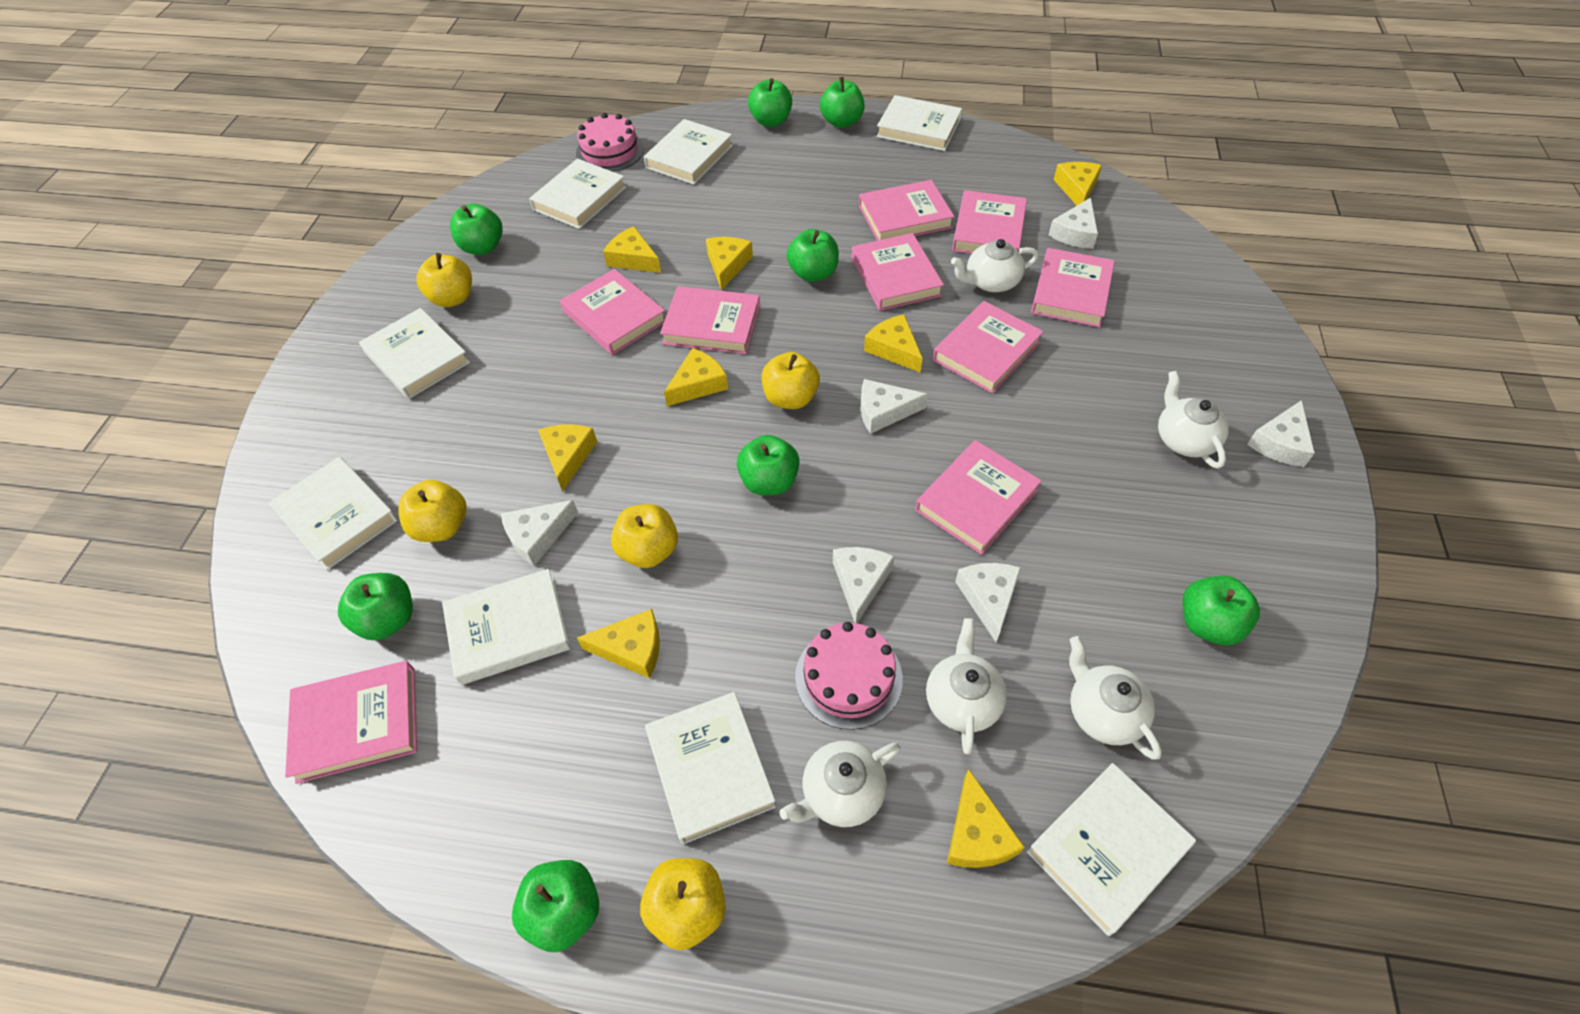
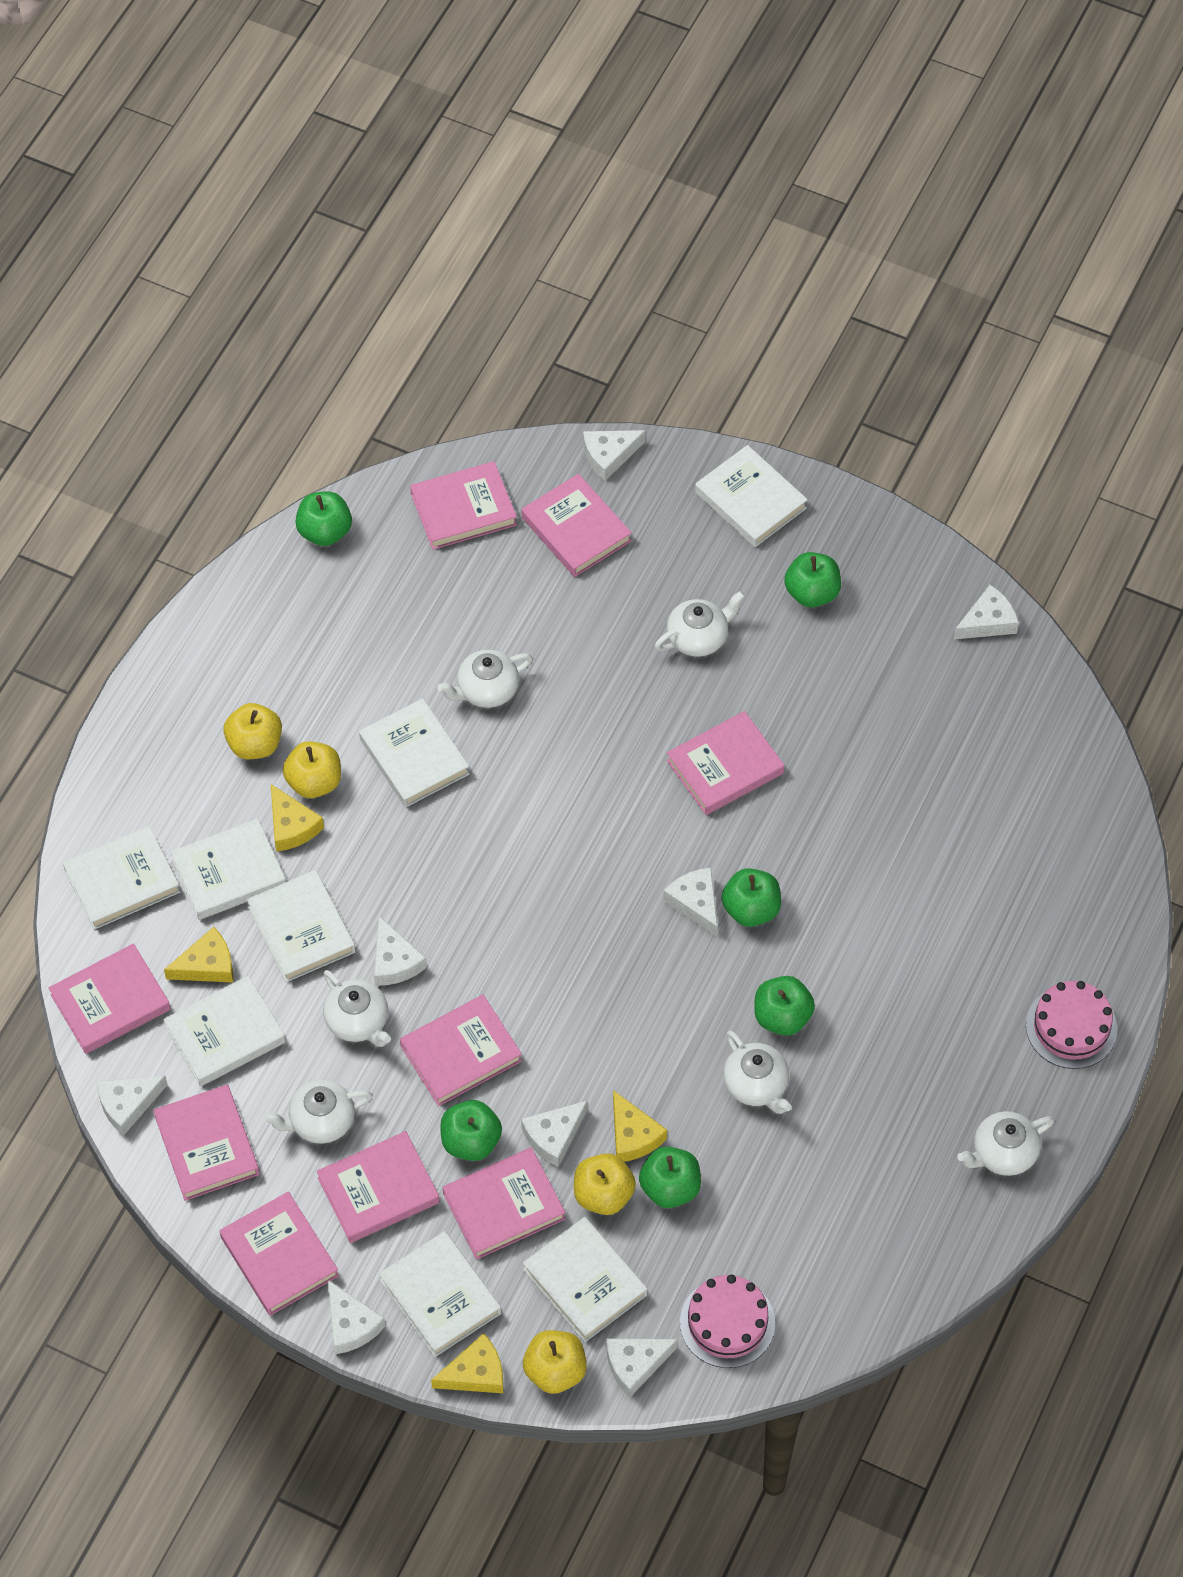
green apple: 8 -> 6
white cheese: 6 -> 8
white teapot: 5 -> 6
yellow apple: 5 -> 4
yellow cheese: 8 -> 4

